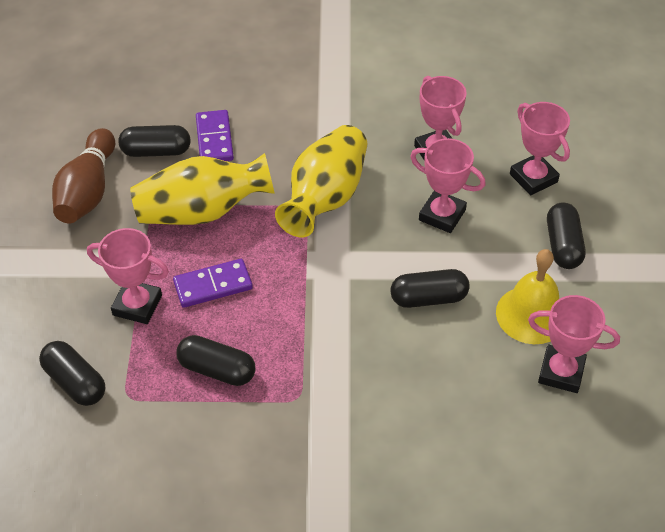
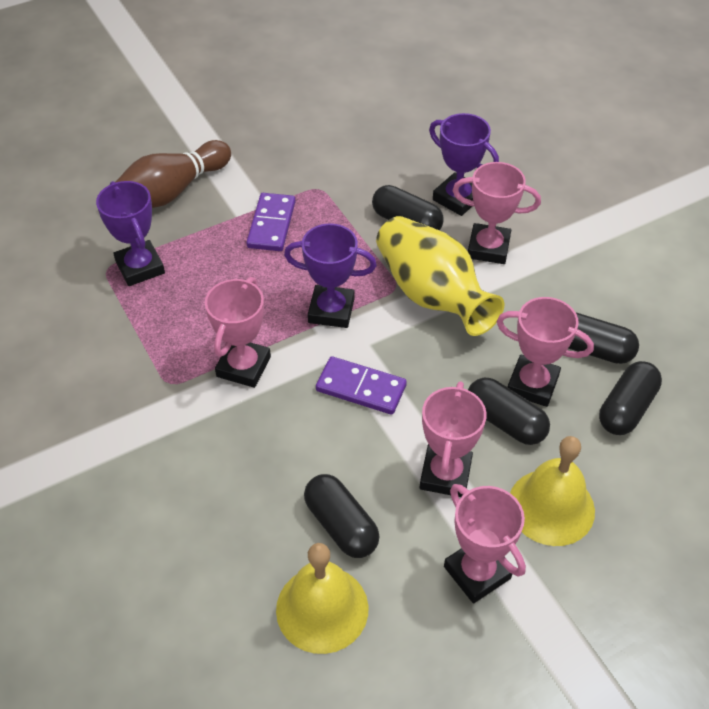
purple trophy: 0 -> 3
yellow bell: 1 -> 2
yellow vase: 2 -> 1

